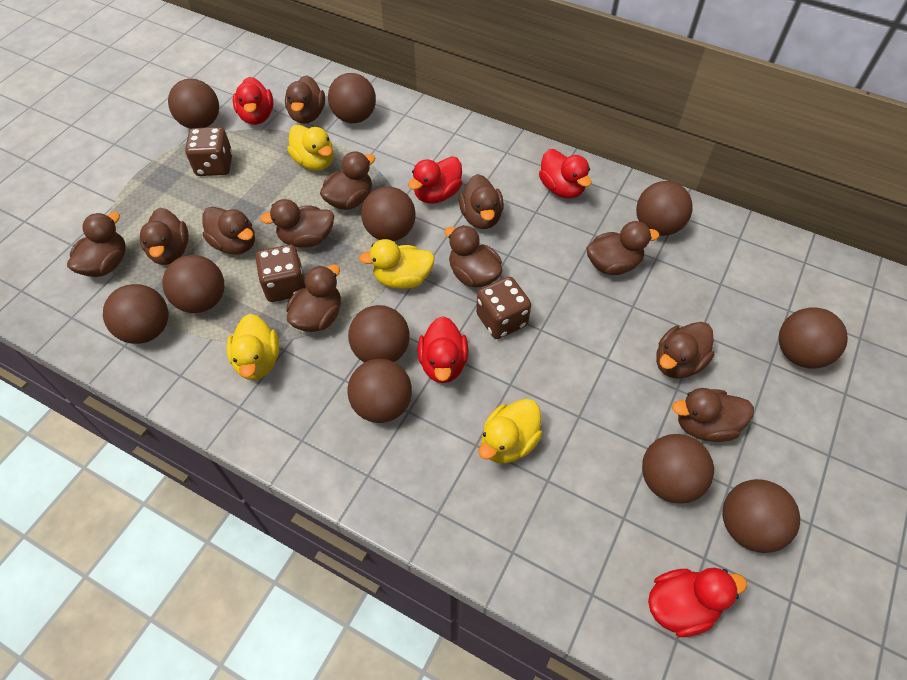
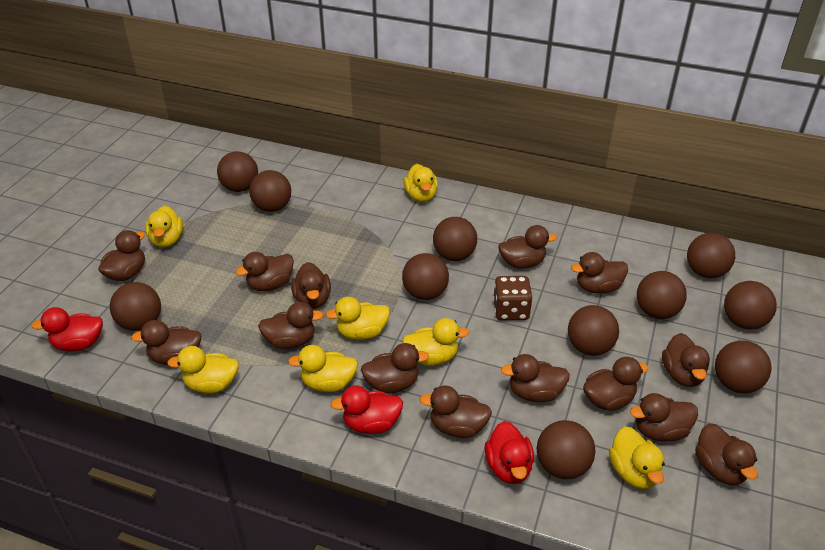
brown dice: 3 -> 1
brown duck: 12 -> 14
red duck: 5 -> 3
yellow duck: 4 -> 7

